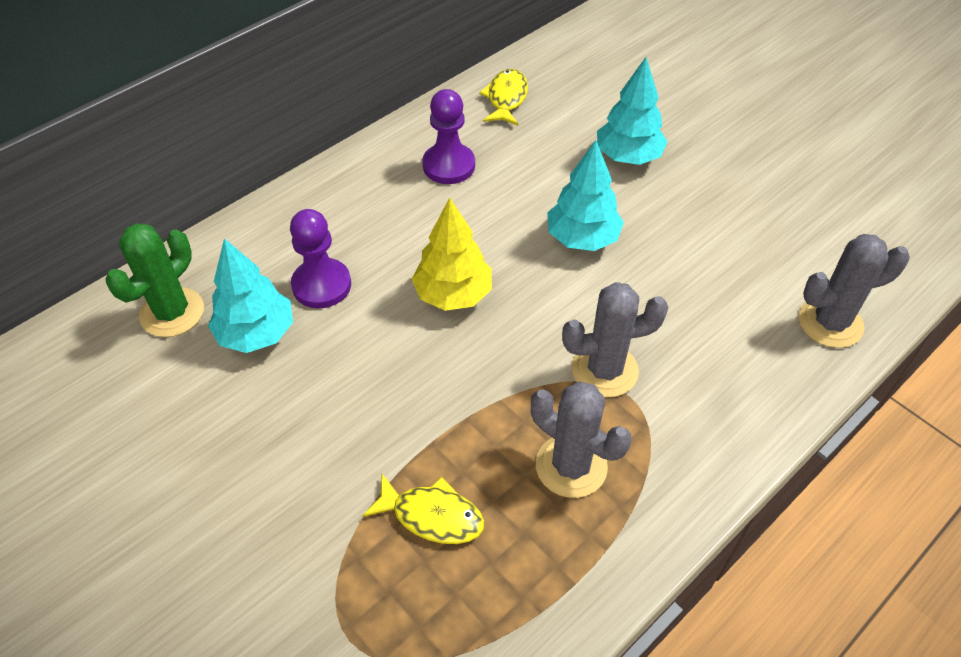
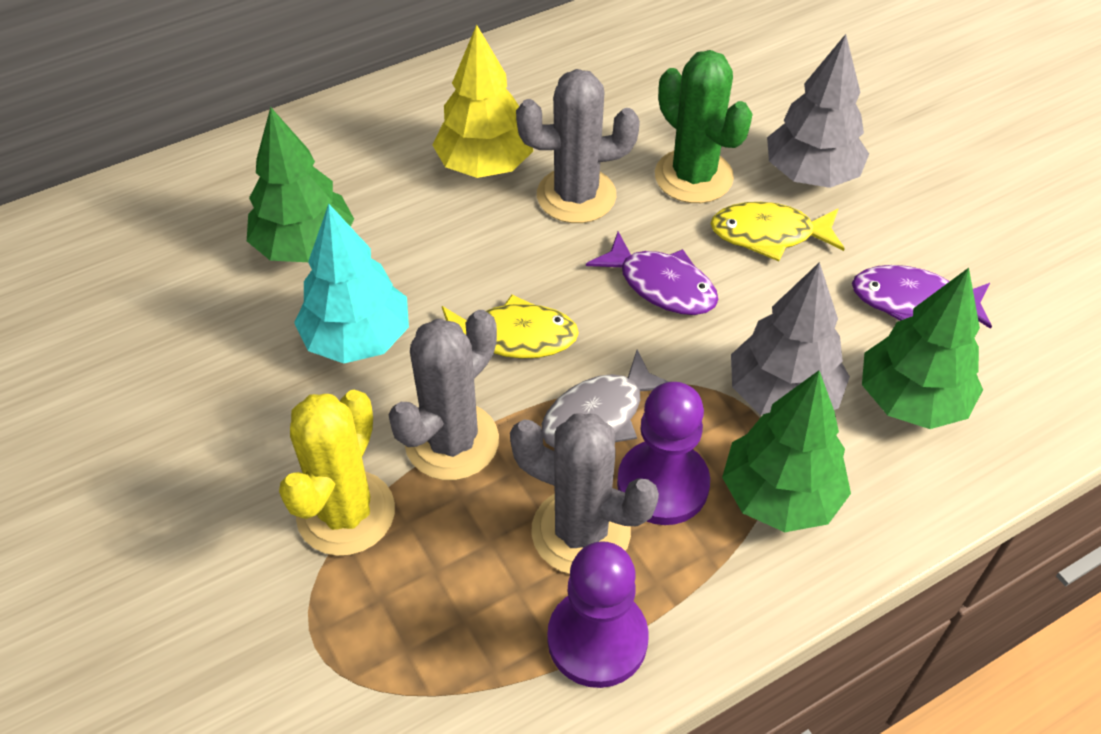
green tree: 0 -> 3
grey fish: 0 -> 1
grey tree: 0 -> 2
purple fish: 0 -> 2
turquoise tree: 3 -> 1
yellow cactus: 0 -> 1

